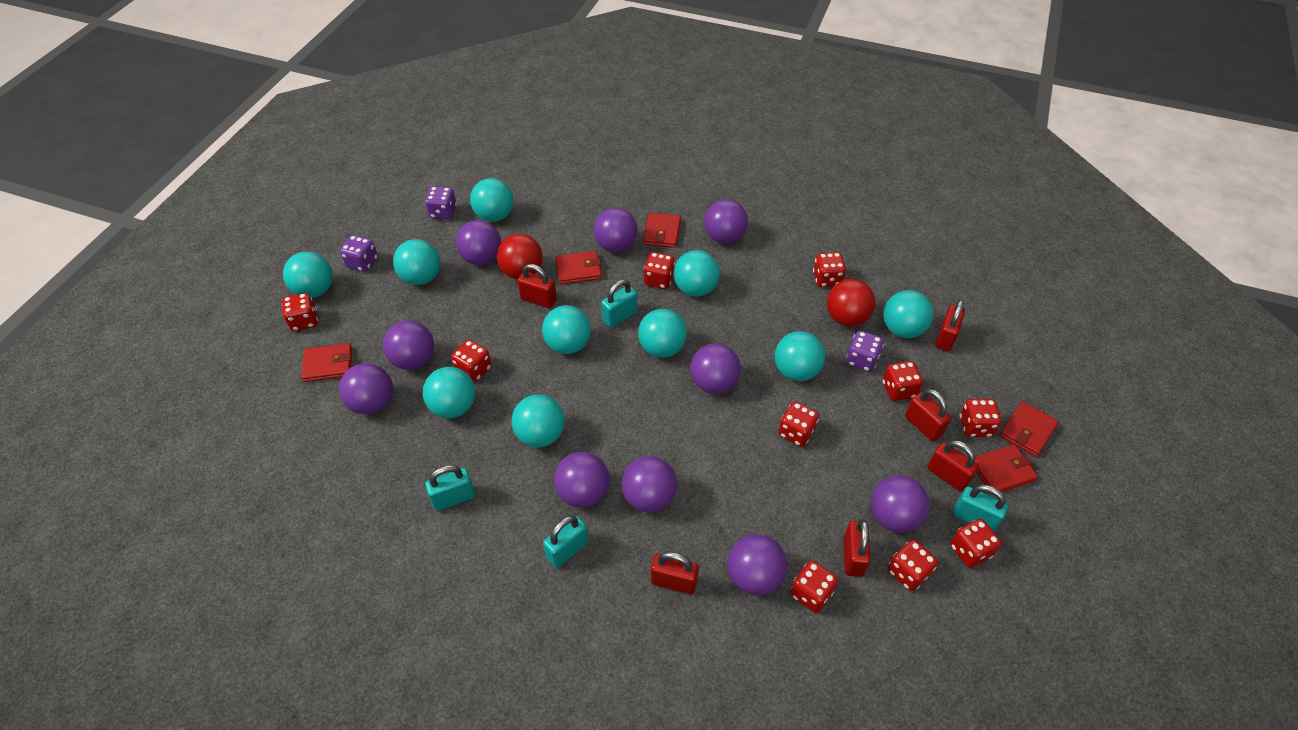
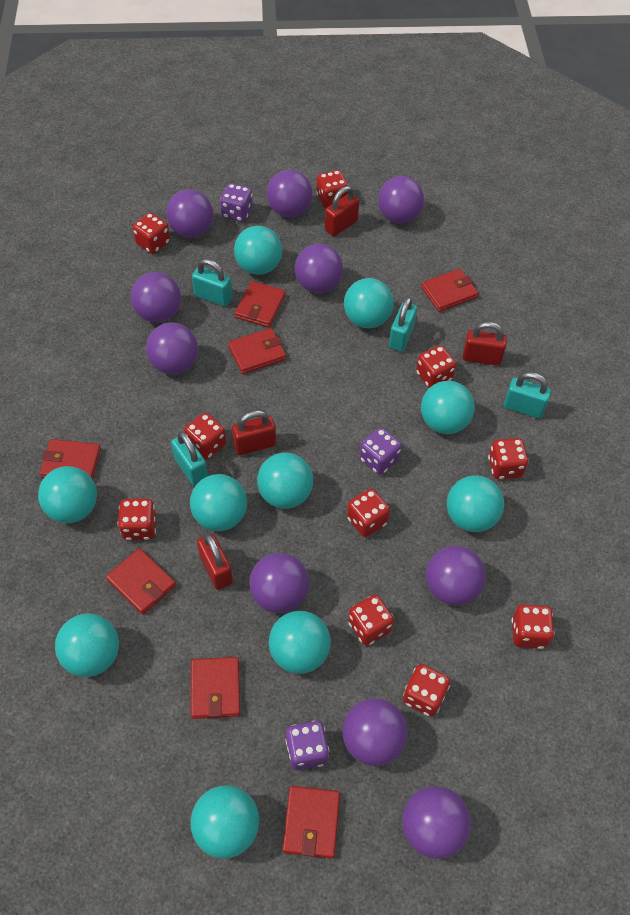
red ball: 2 -> 0
red padlock: 6 -> 4
red wallet: 5 -> 7

